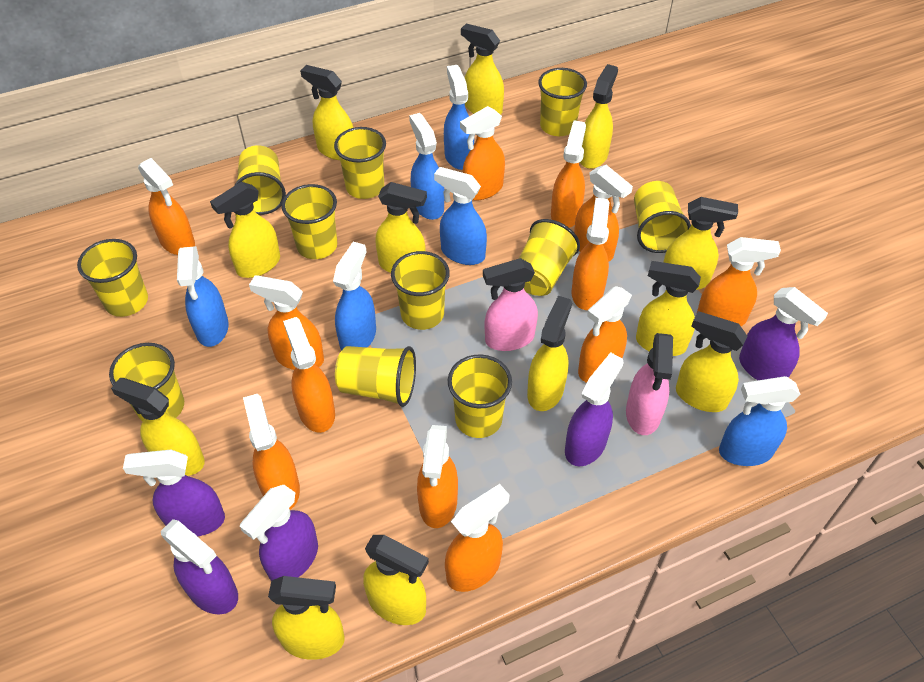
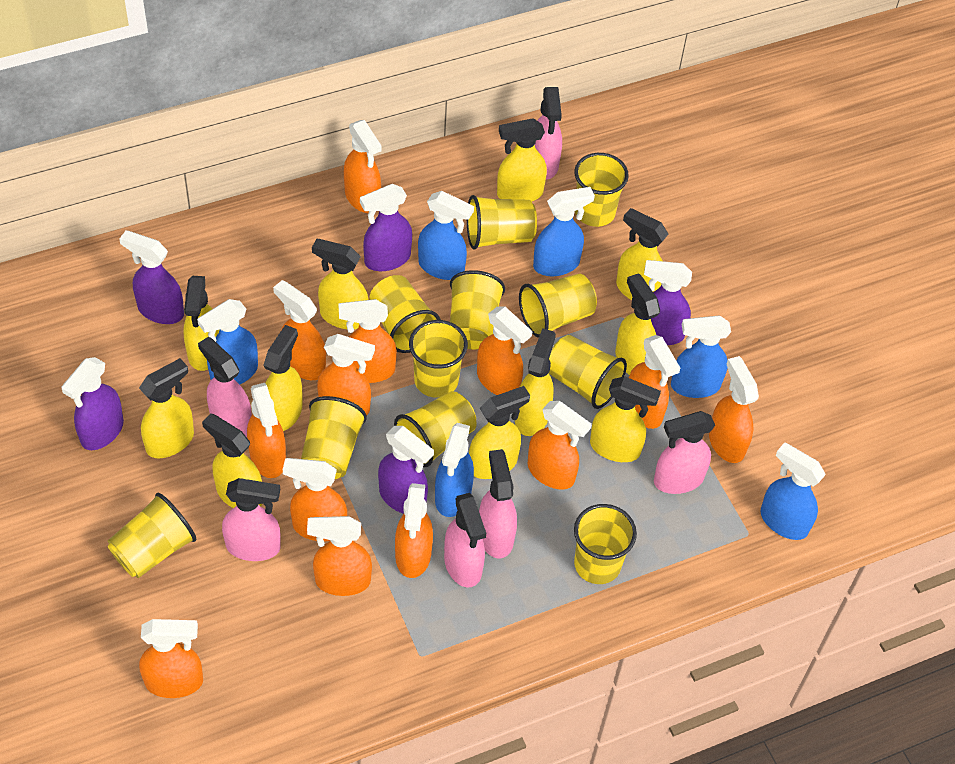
orange spray bottle: 12 -> 13
pink spray bottle: 2 -> 6
yellow spray bottle: 12 -> 11

